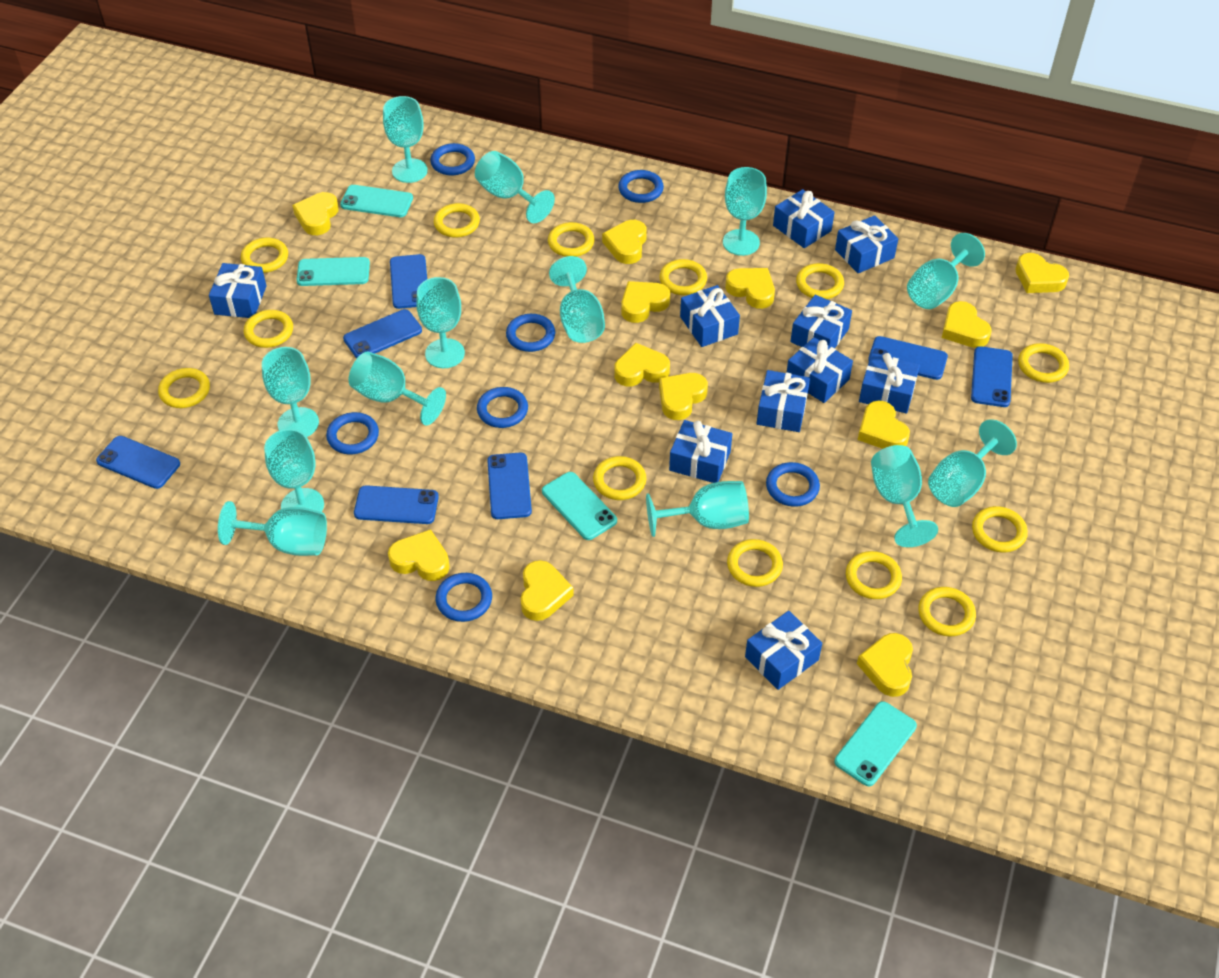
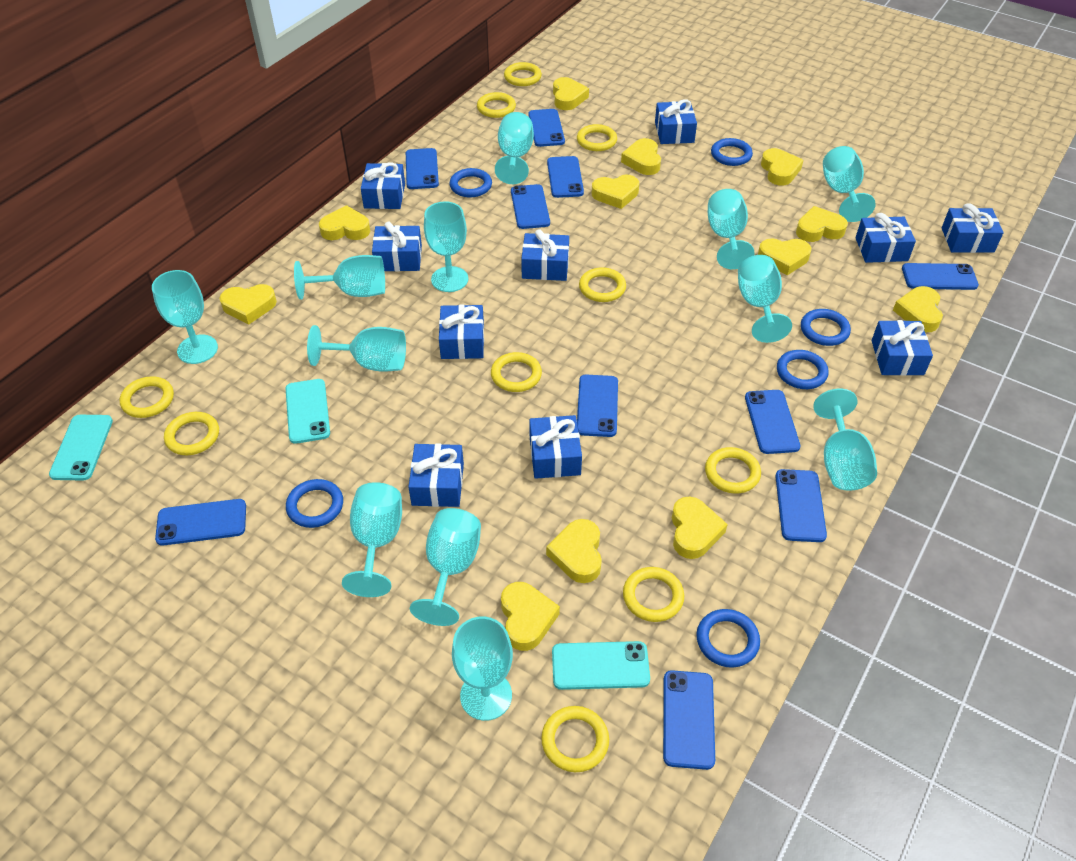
blue phone: 7 -> 10
blue ring: 7 -> 6
turquoise goblet: 13 -> 12
turquoise phone: 4 -> 3
yellow ring: 13 -> 10

